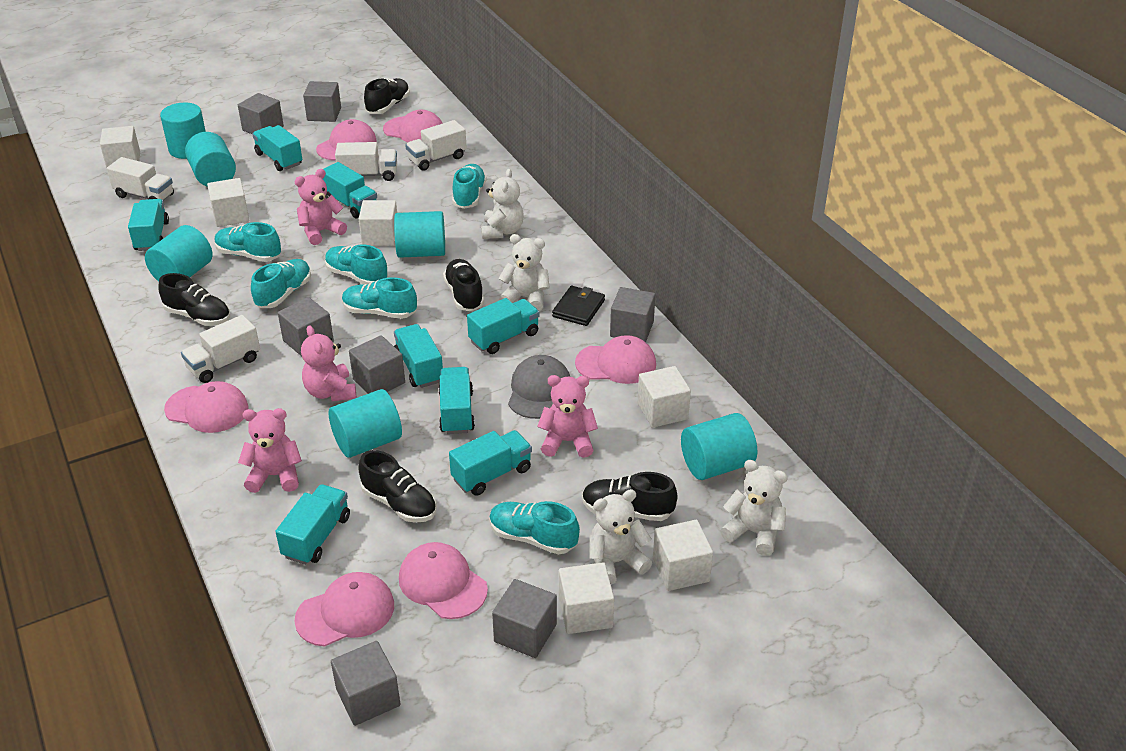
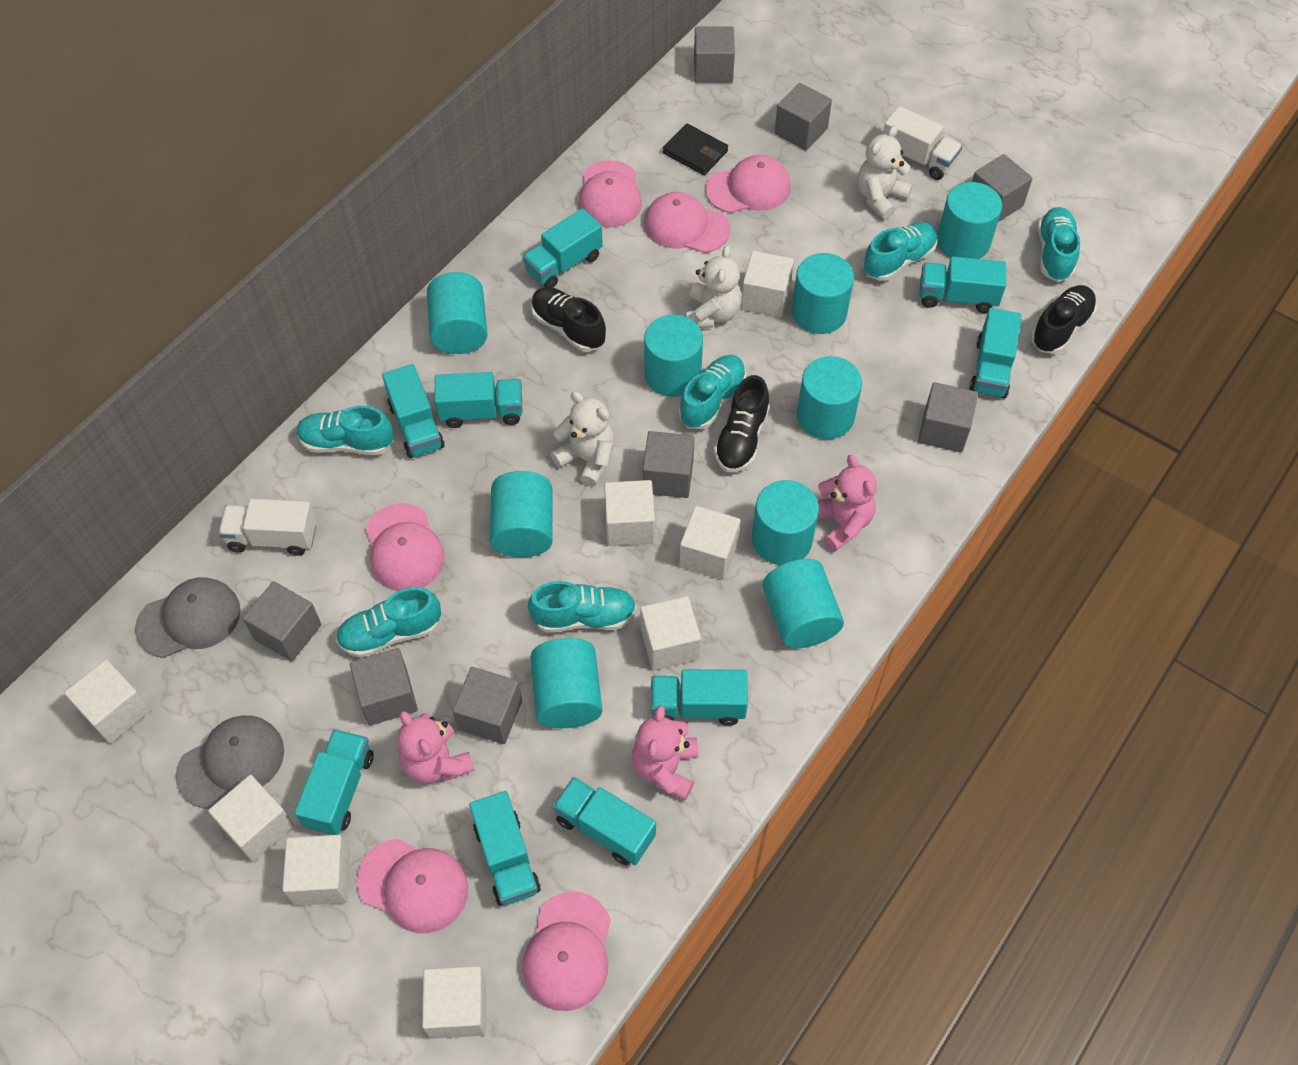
black shoe: 5 -> 3
grey cap: 1 -> 2
grey cube: 7 -> 8
pink teddy bear: 4 -> 3
turquoise cylinder: 6 -> 9
turquoise truck: 8 -> 9
white cube: 6 -> 8
white teddy bear: 4 -> 3
white truck: 4 -> 2

